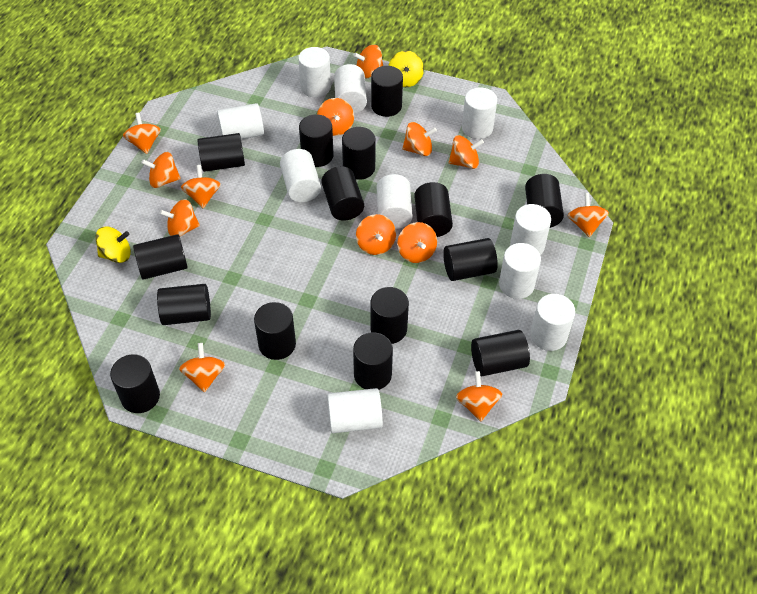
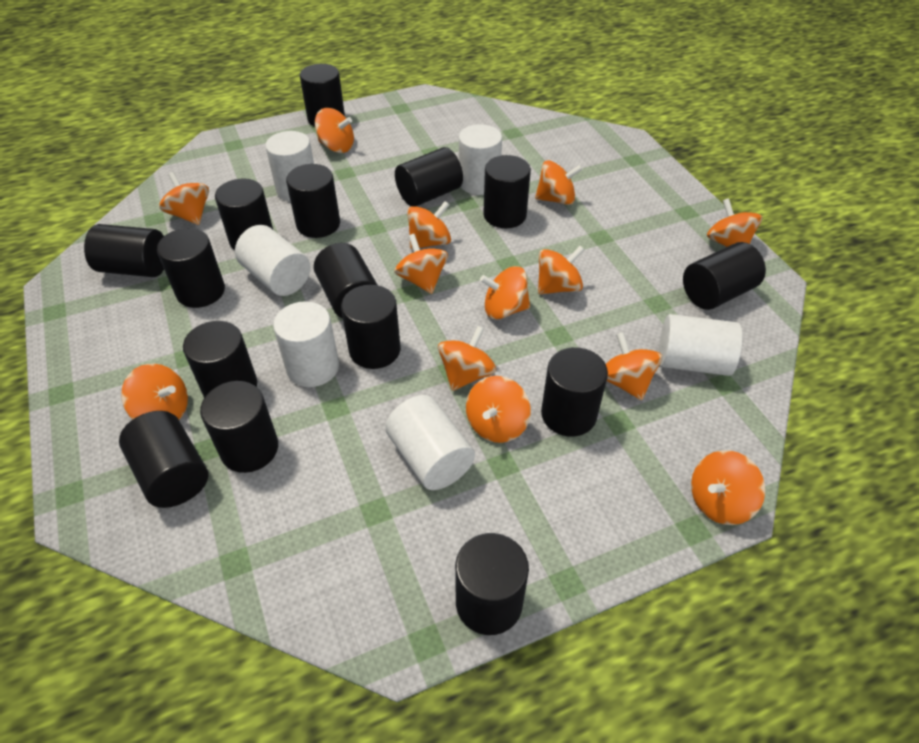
white cylinder: 10 -> 6
yellow spinning top: 2 -> 0

